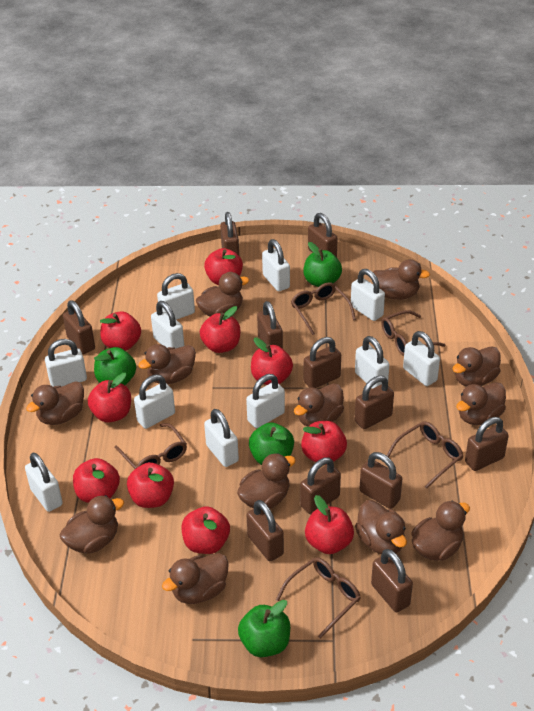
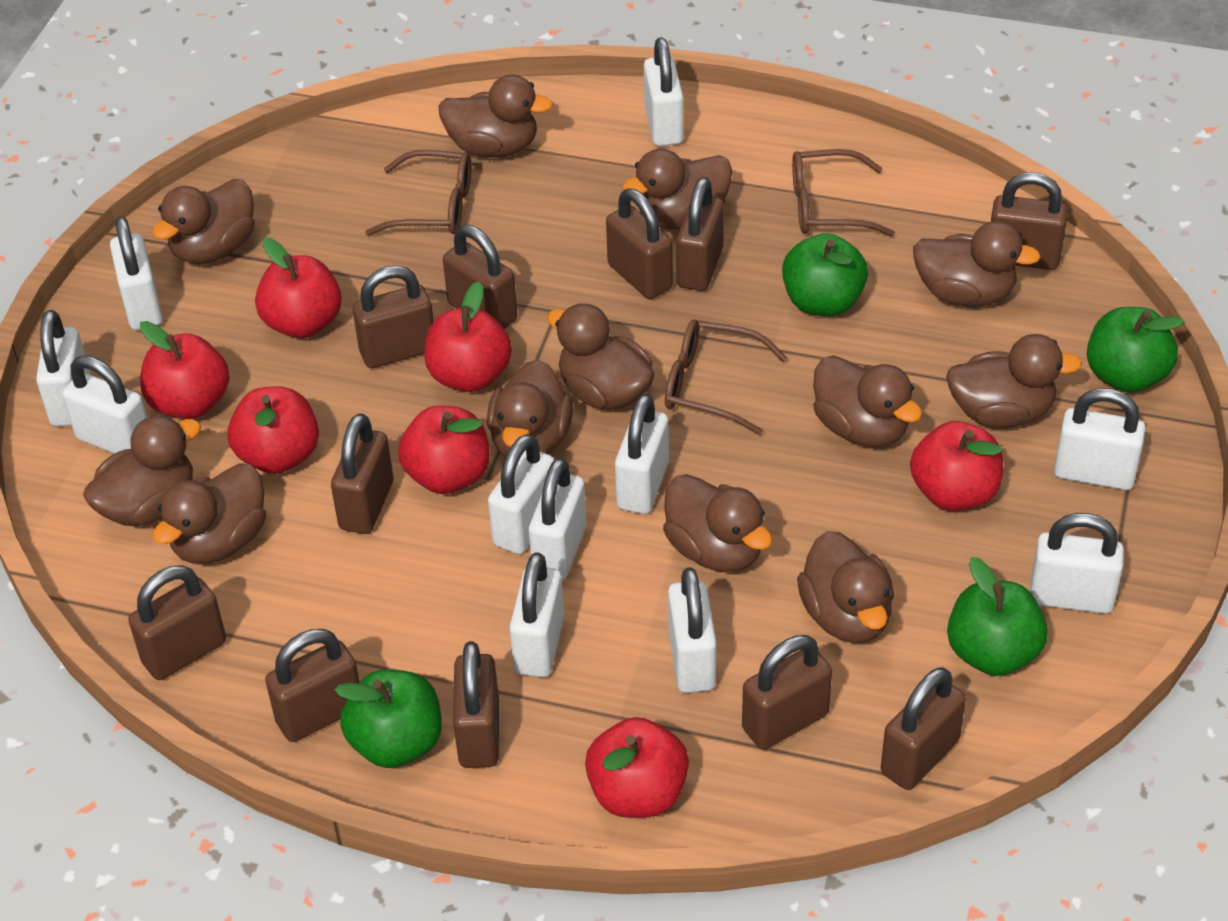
brown glasses: 5 -> 3
red apple: 10 -> 7

